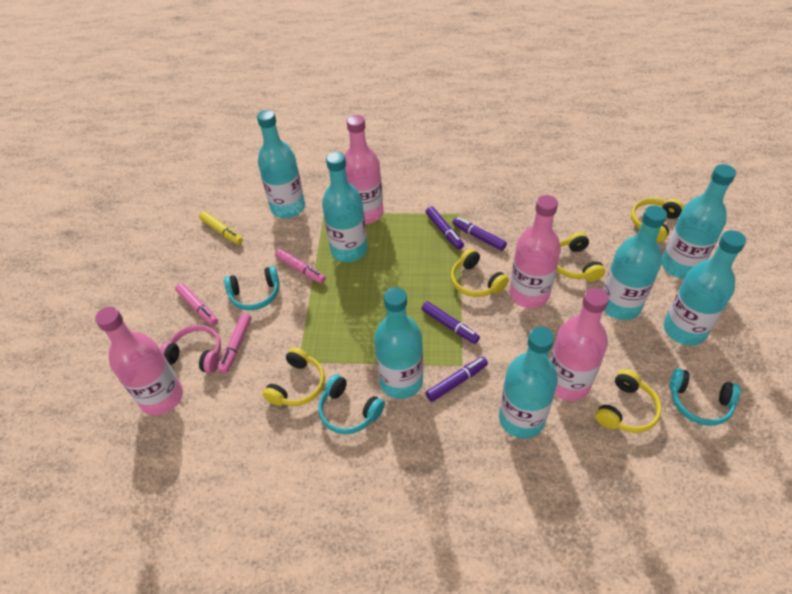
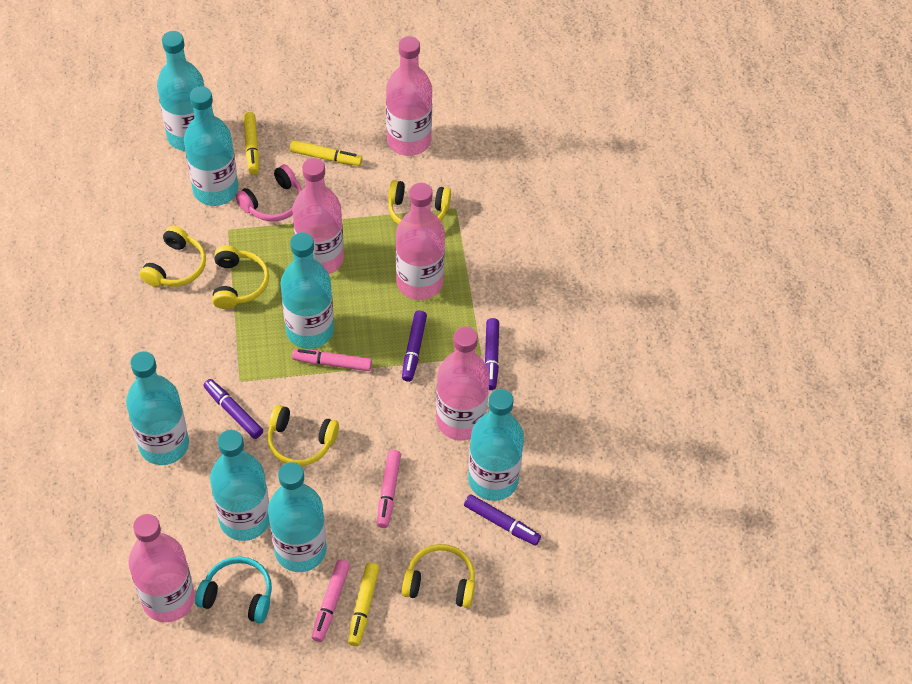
pink bottle: 4 -> 5
turquoise headphones: 3 -> 1
yellow marker: 1 -> 3

